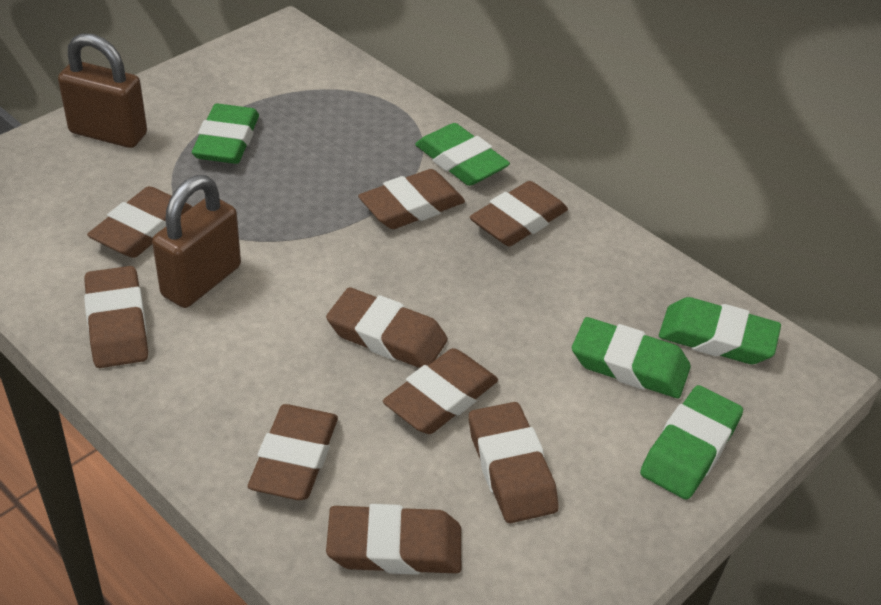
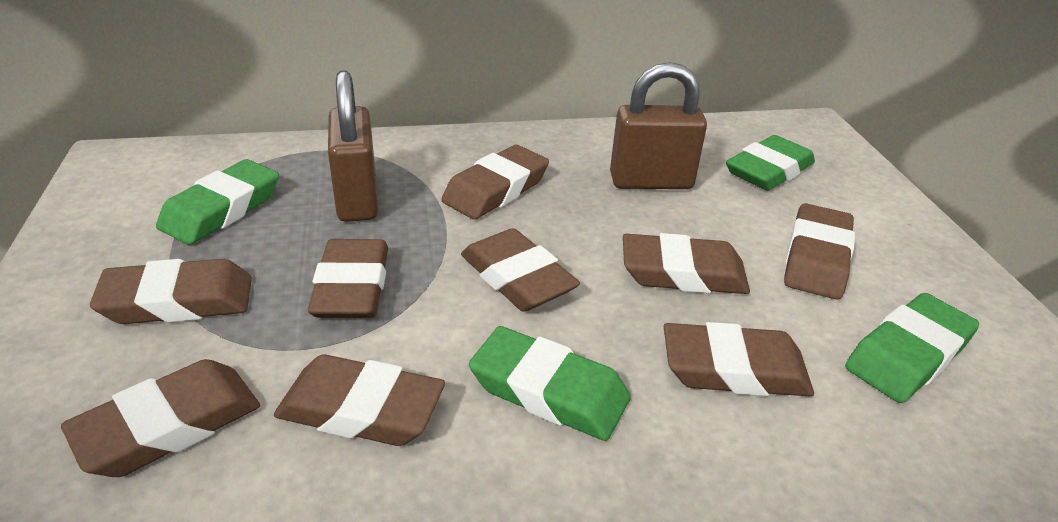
green eraser: 5 -> 4

